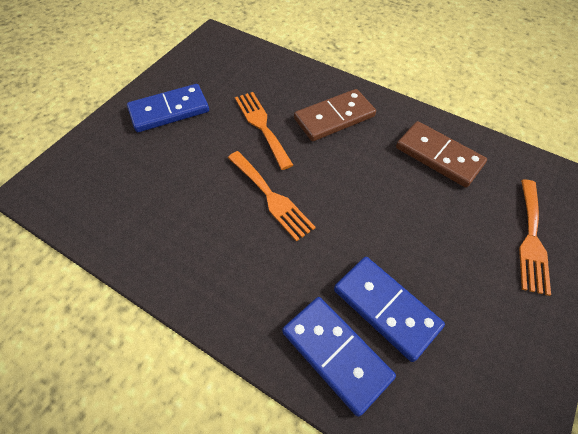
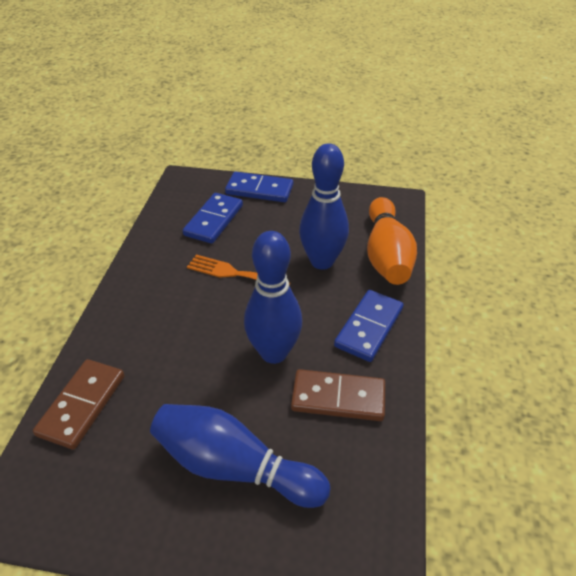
blue bowling pin: 0 -> 3
orange bowling pin: 0 -> 1
orange fork: 3 -> 1

